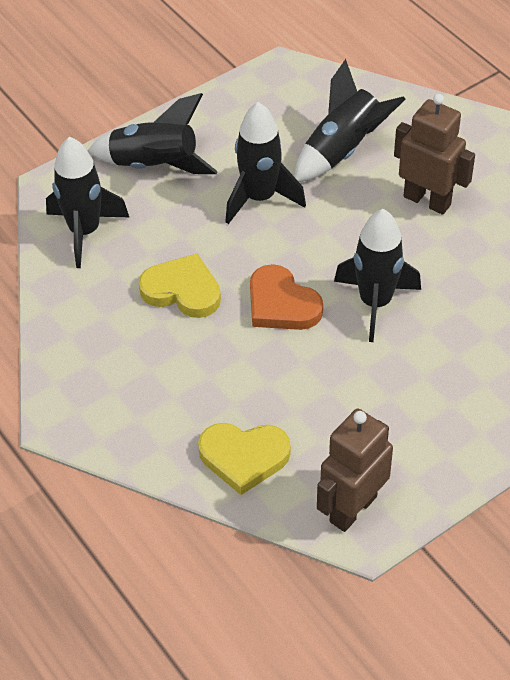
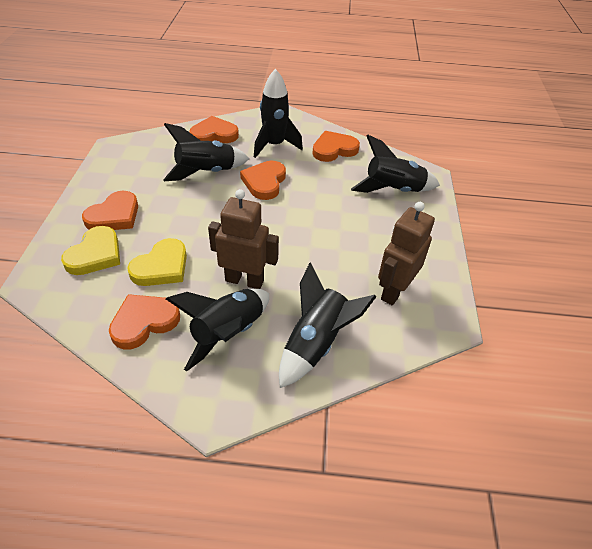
orange heart: 1 -> 5

